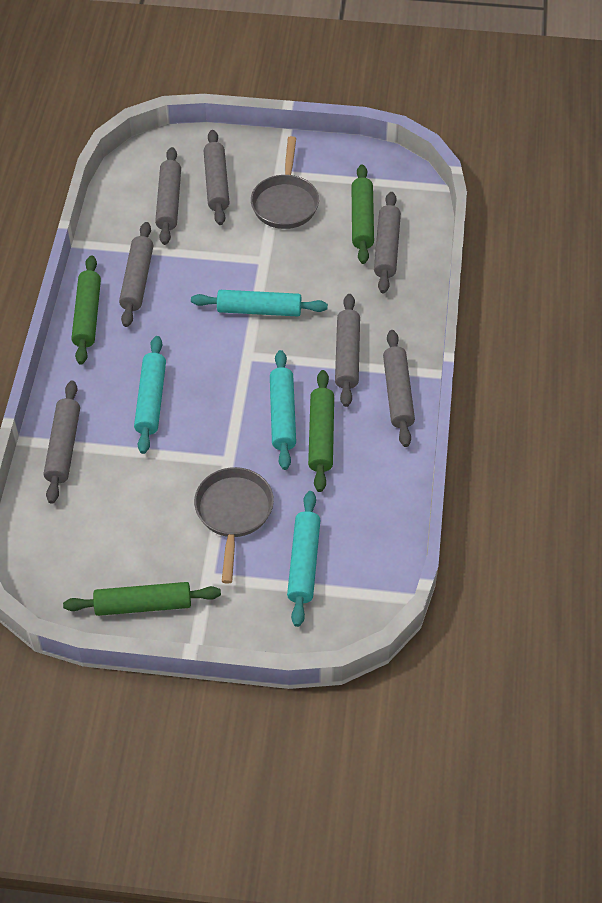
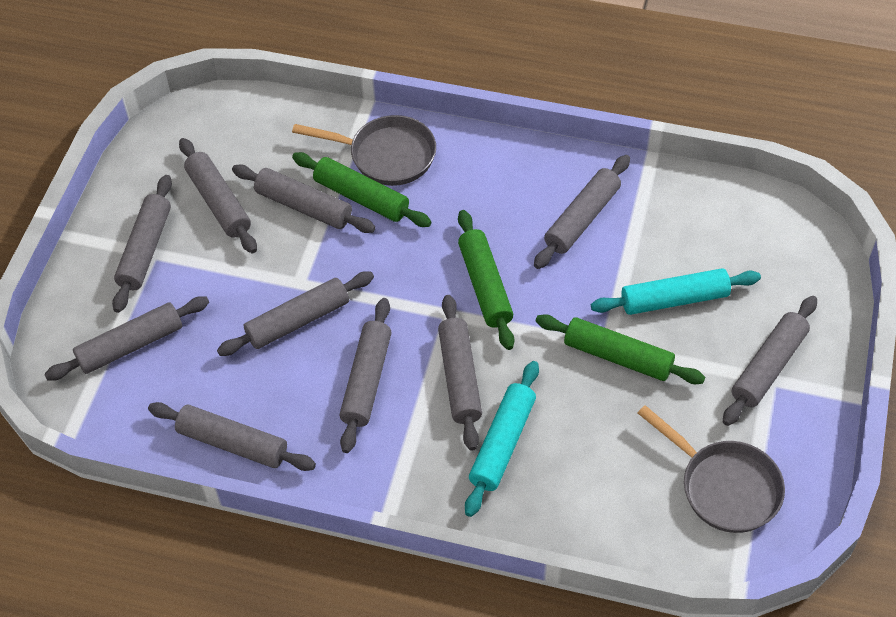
green rolling pin: 4 -> 3
grey rolling pin: 7 -> 10
turquoise rolling pin: 4 -> 2

